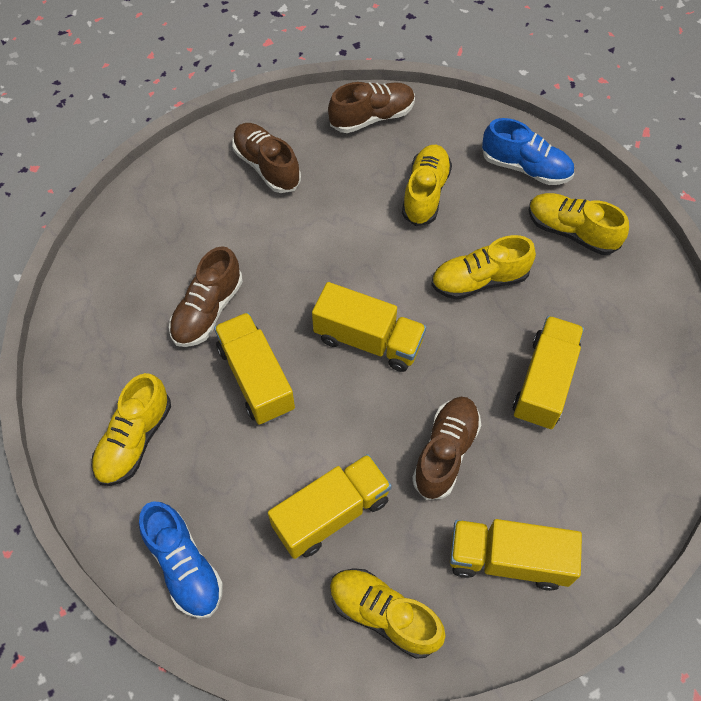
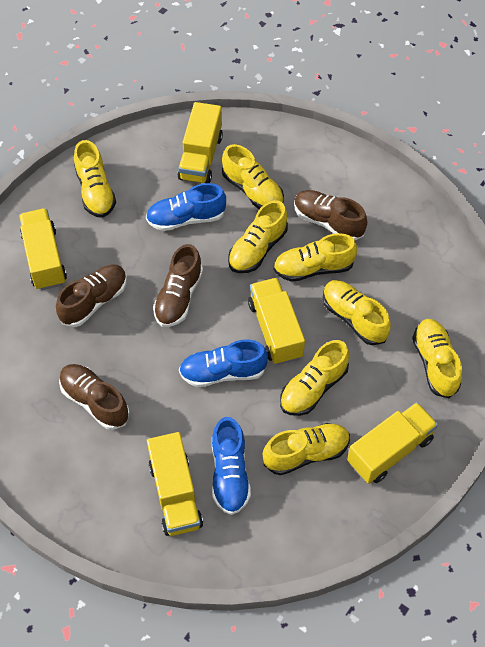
blue shoe: 2 -> 3
yellow shoe: 5 -> 8

